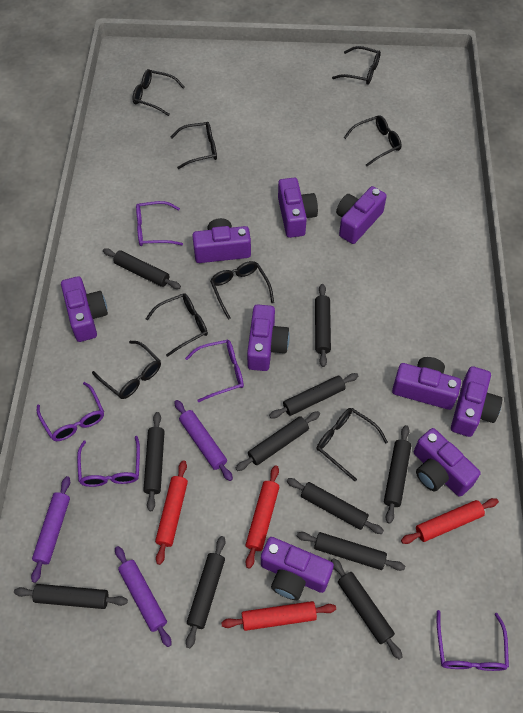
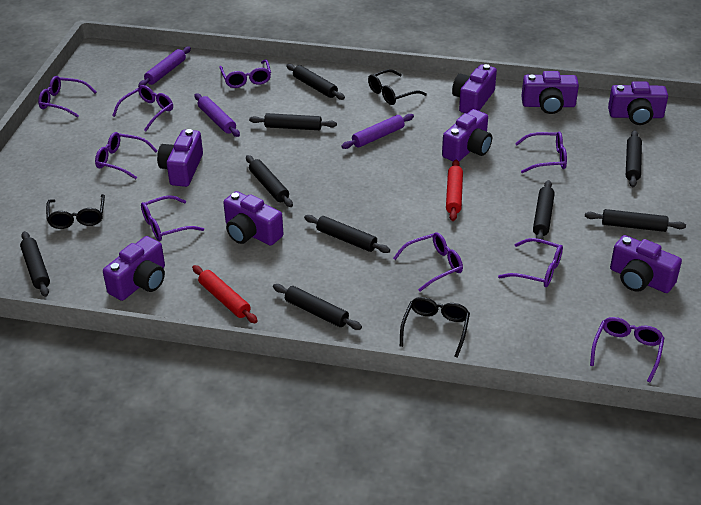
black glasses: 8 -> 3
black rolling pin: 11 -> 9
purple camera: 9 -> 8
purple glasses: 5 -> 9
red rolling pin: 4 -> 2

